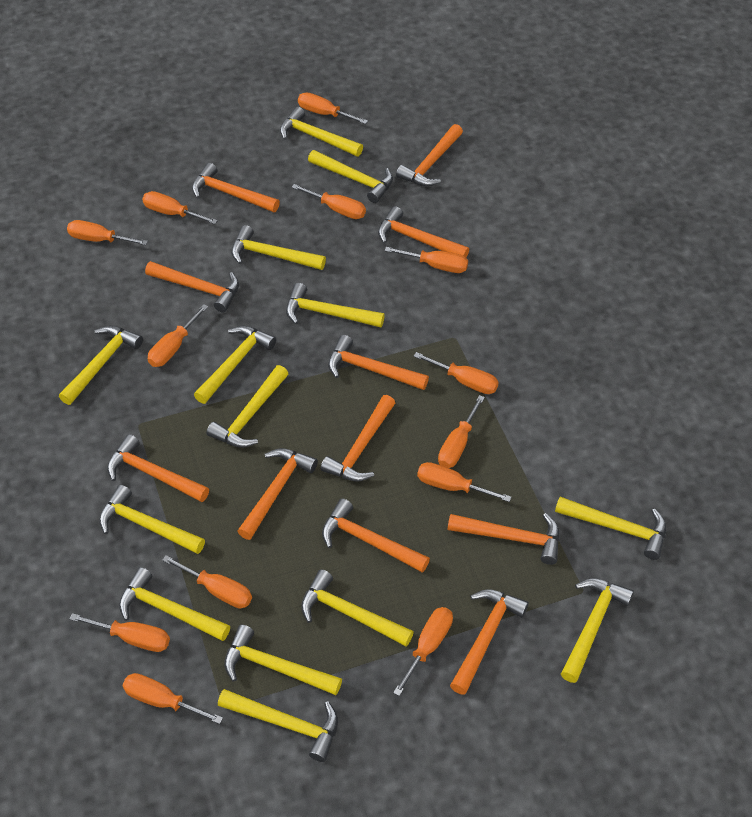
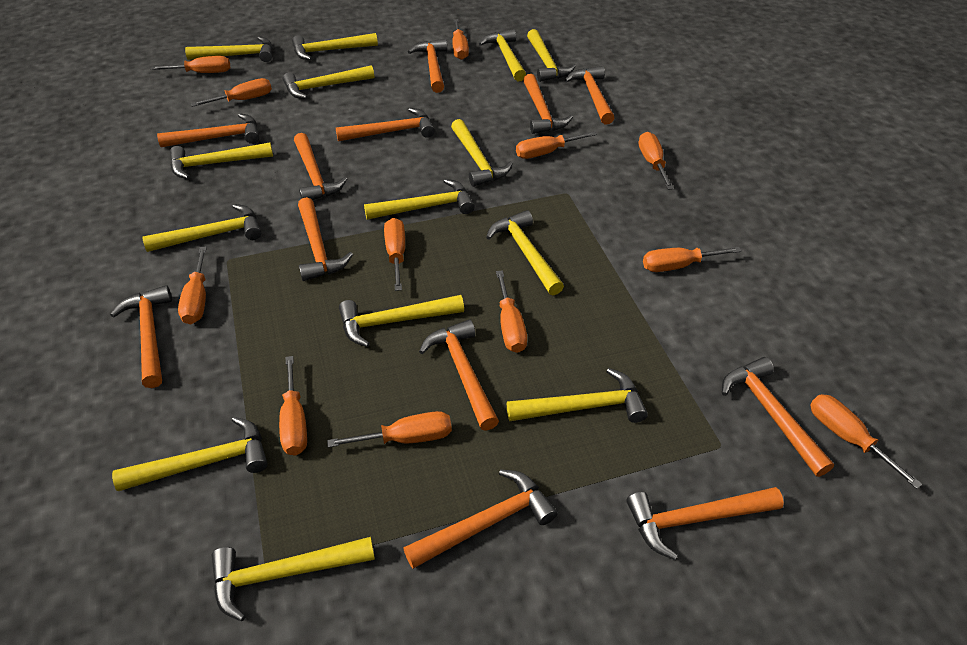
orange hammer: 11 -> 12
orange screwdriver: 13 -> 12

